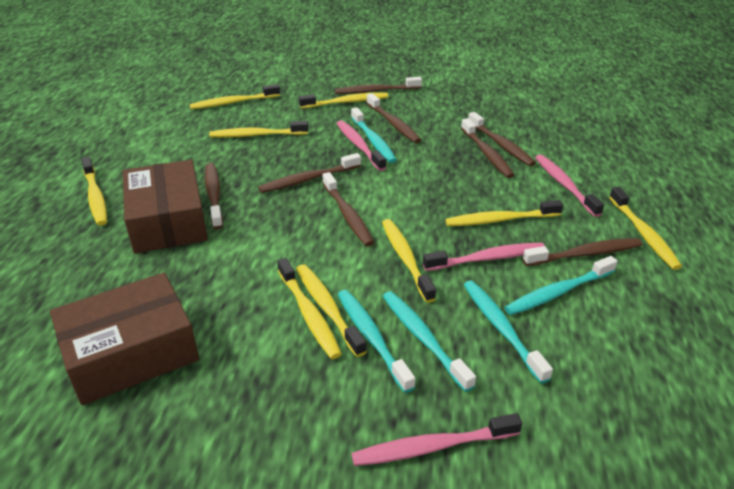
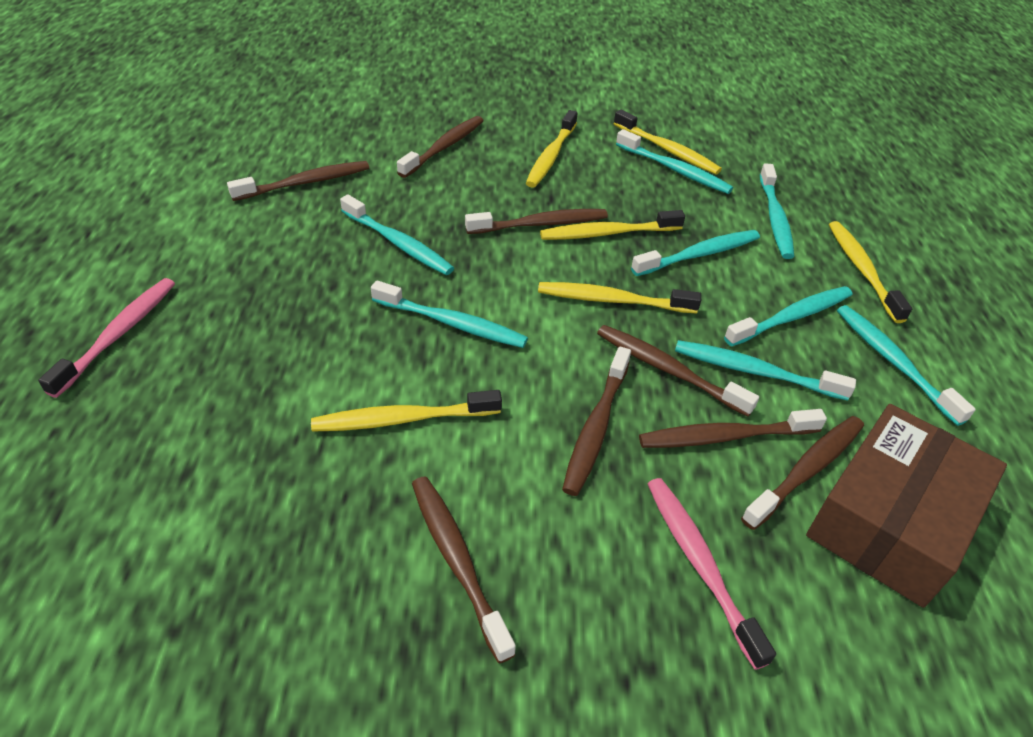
brown box: 2 -> 1
pink toothbrush: 4 -> 2
turquoise toothbrush: 5 -> 8
yellow toothbrush: 9 -> 6

